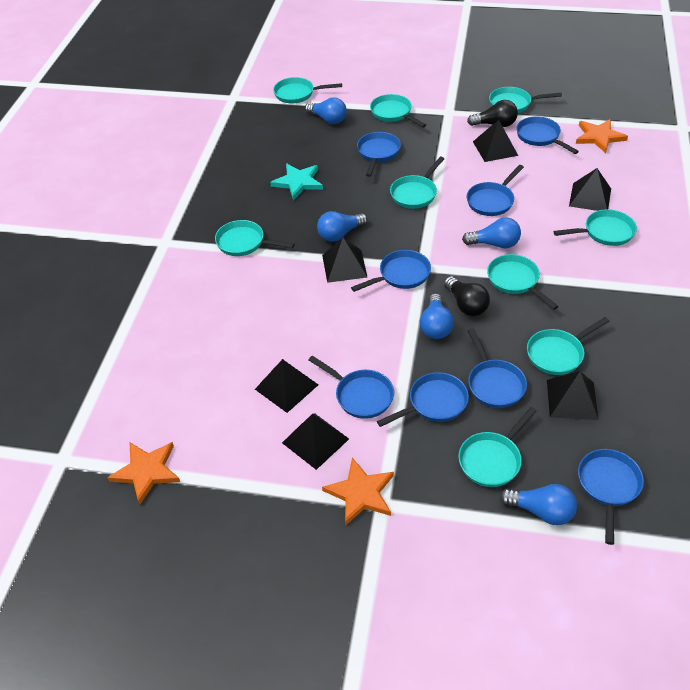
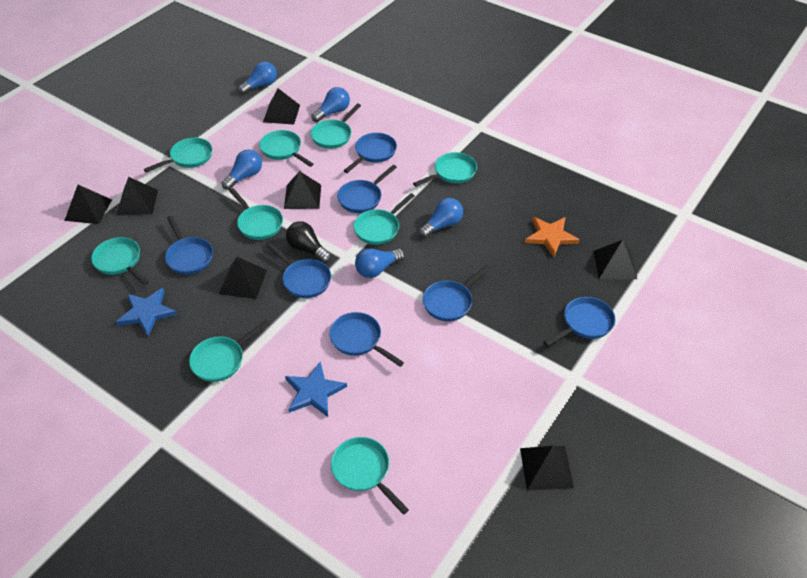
black light bulb: 2 -> 1
black pyramid: 6 -> 7
blue pan: 8 -> 7
blue star: 0 -> 2
orange star: 3 -> 1
turquoise star: 1 -> 0

